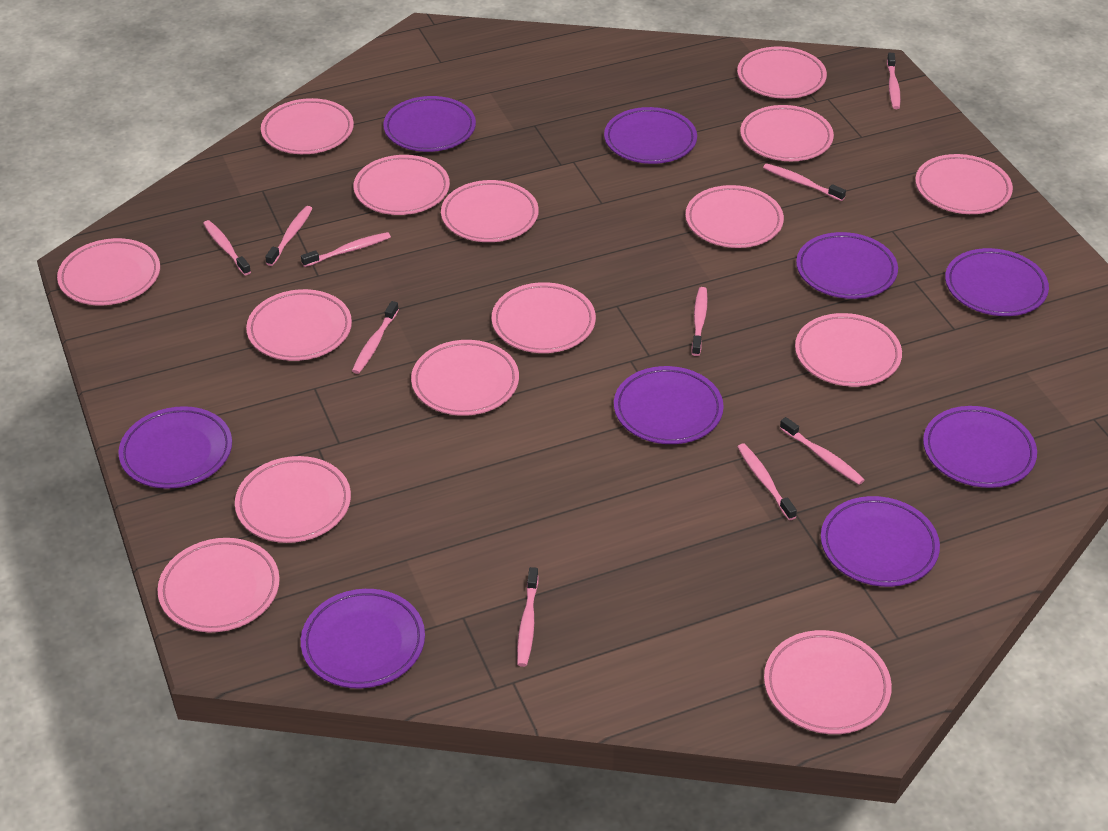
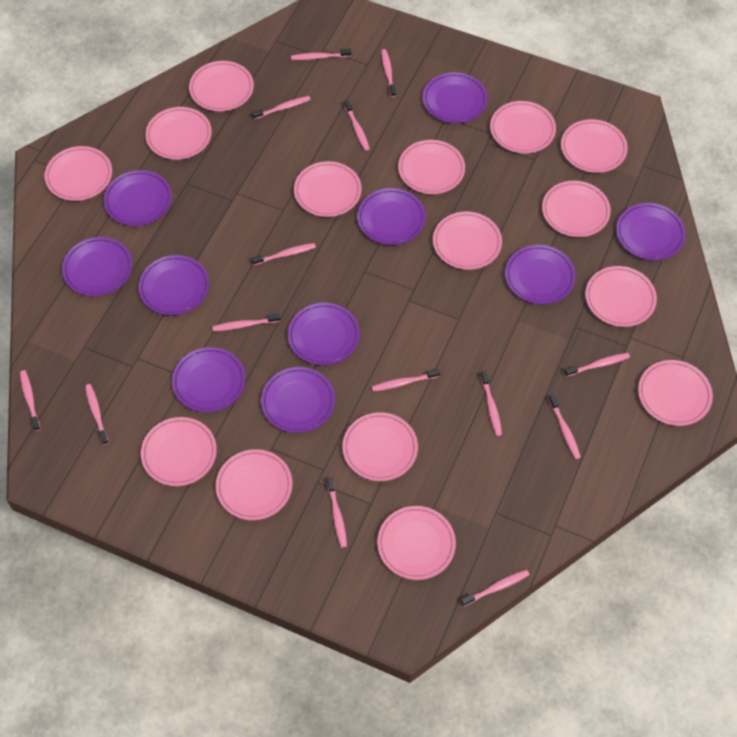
pink toothbrush: 10 -> 14
purple plate: 9 -> 10

